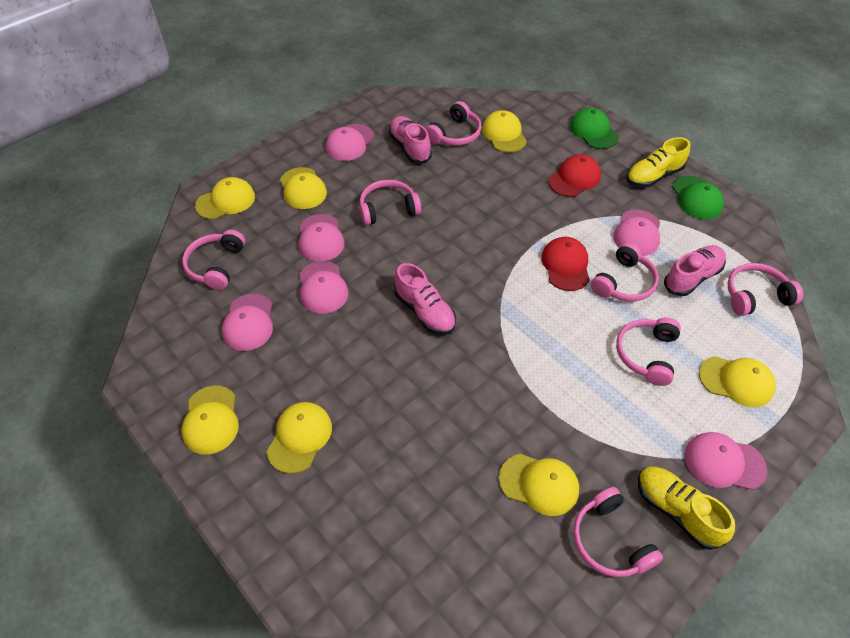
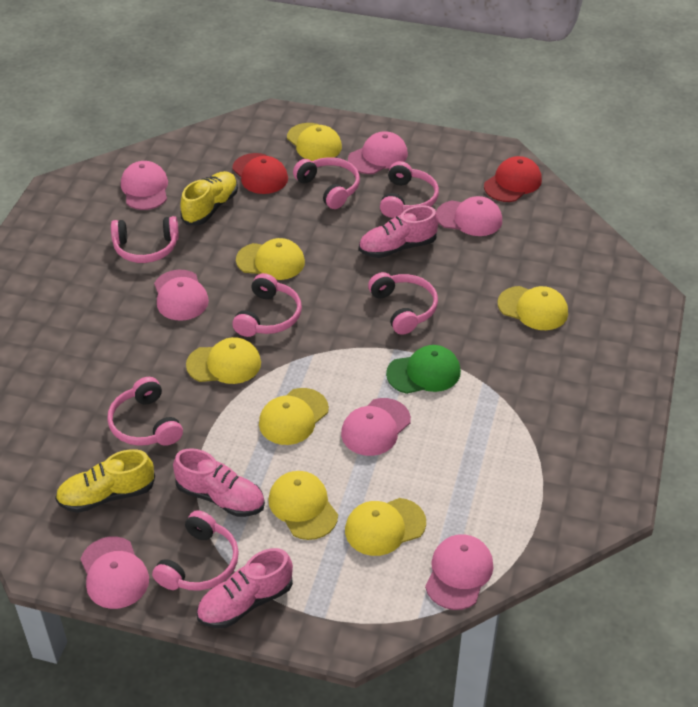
green cap: 2 -> 1
pink cap: 6 -> 7

